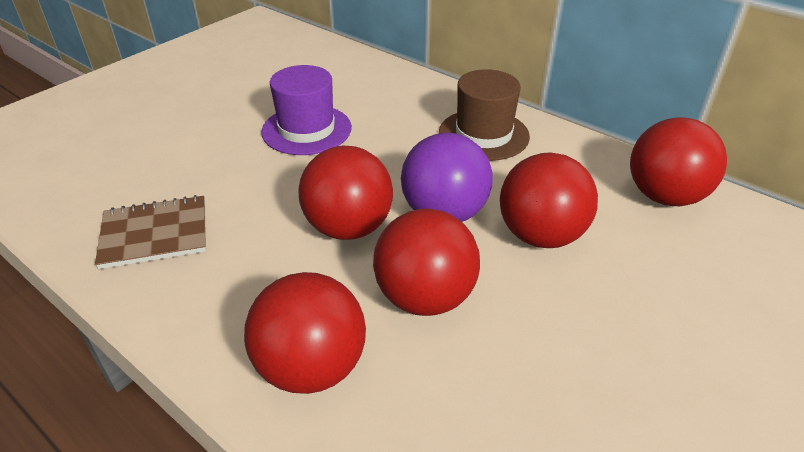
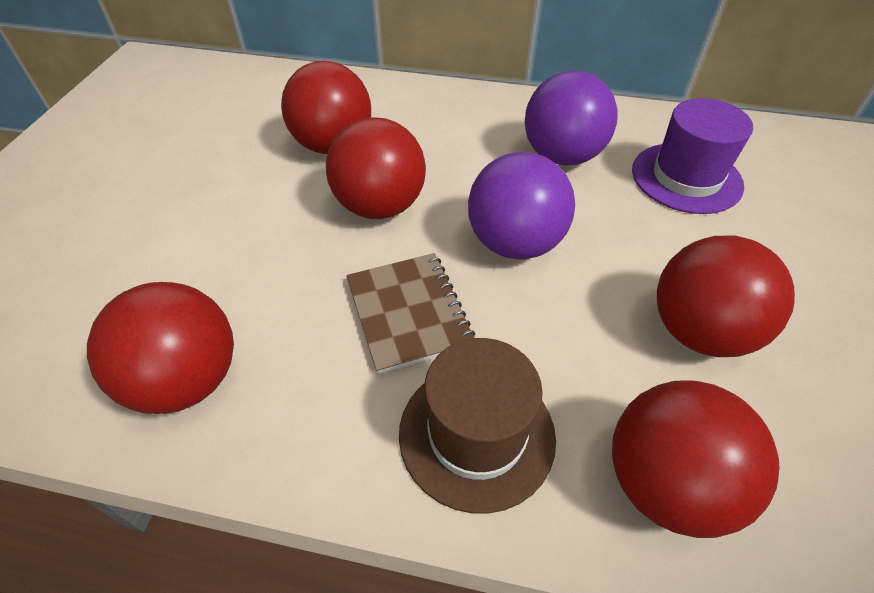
purple ball: 1 -> 2

